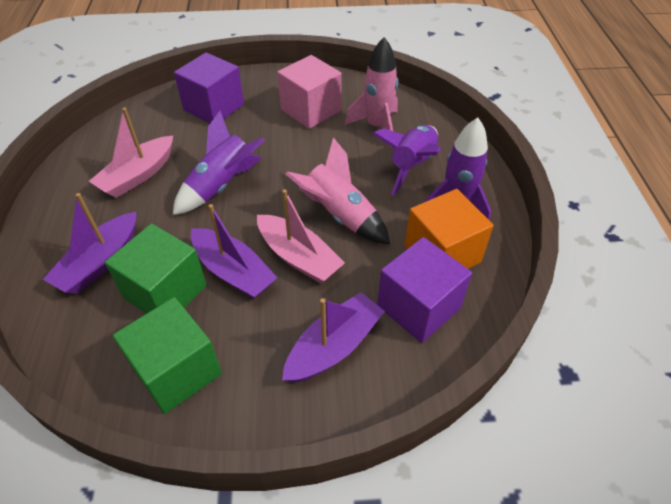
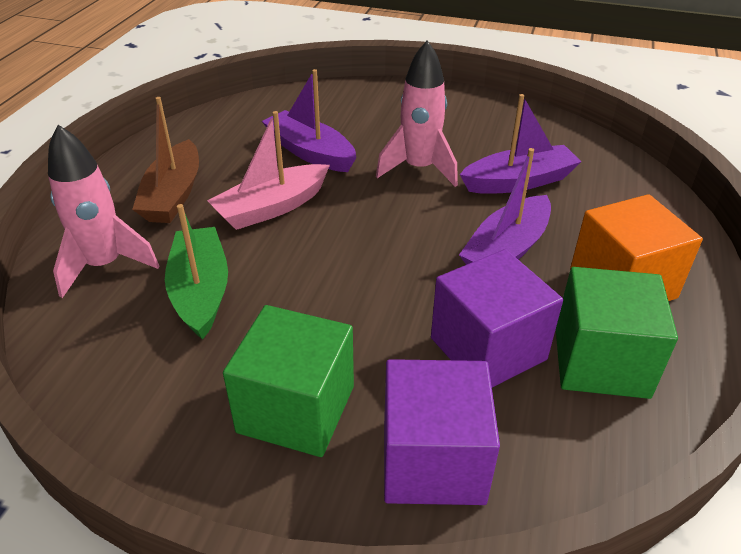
brown boat: 0 -> 1
green boat: 0 -> 1
pink boat: 2 -> 1
pink cube: 1 -> 0
purple rocket: 3 -> 0

